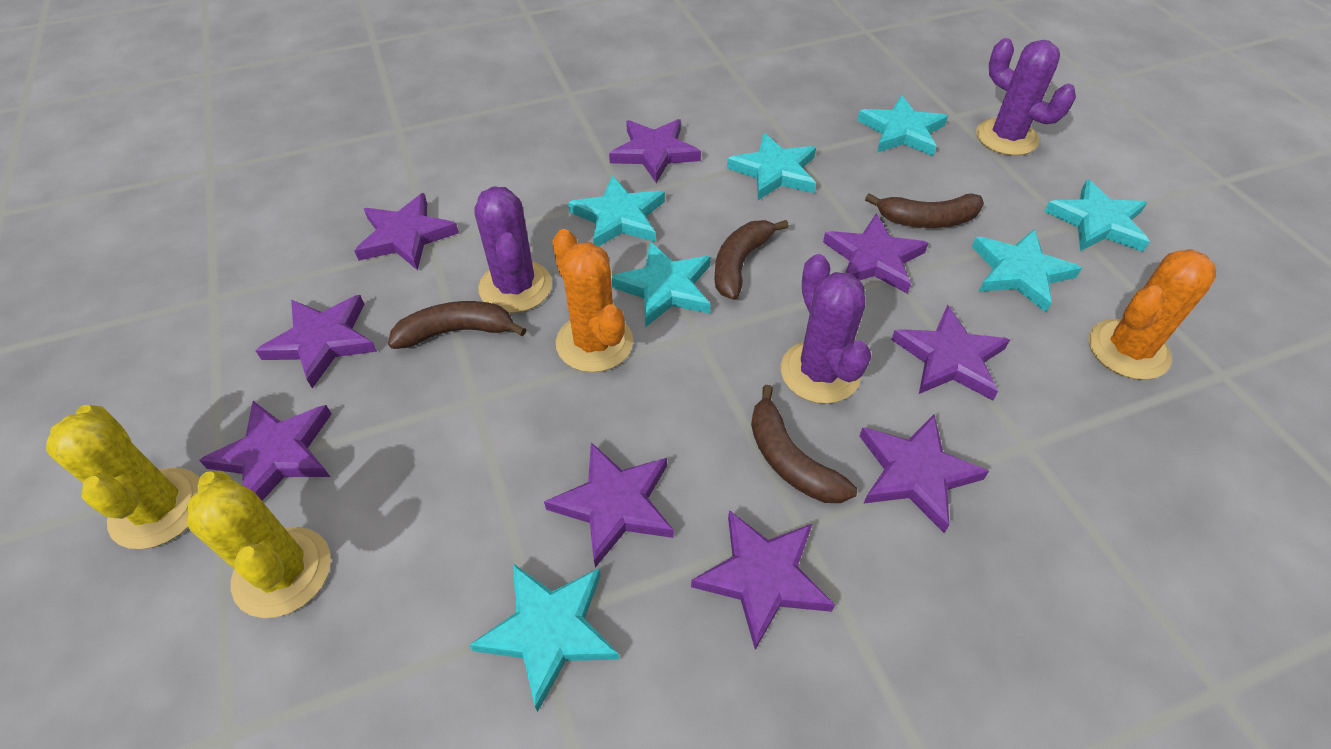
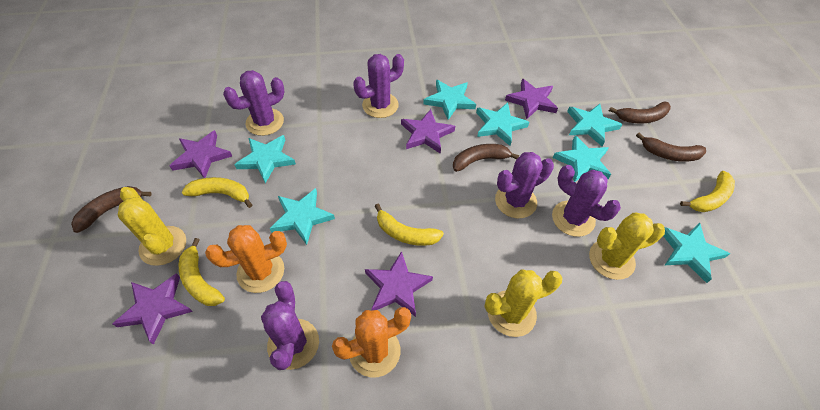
purple cactus: 3 -> 5
purple star: 9 -> 5
yellow banana: 0 -> 4
yellow cactus: 2 -> 3

